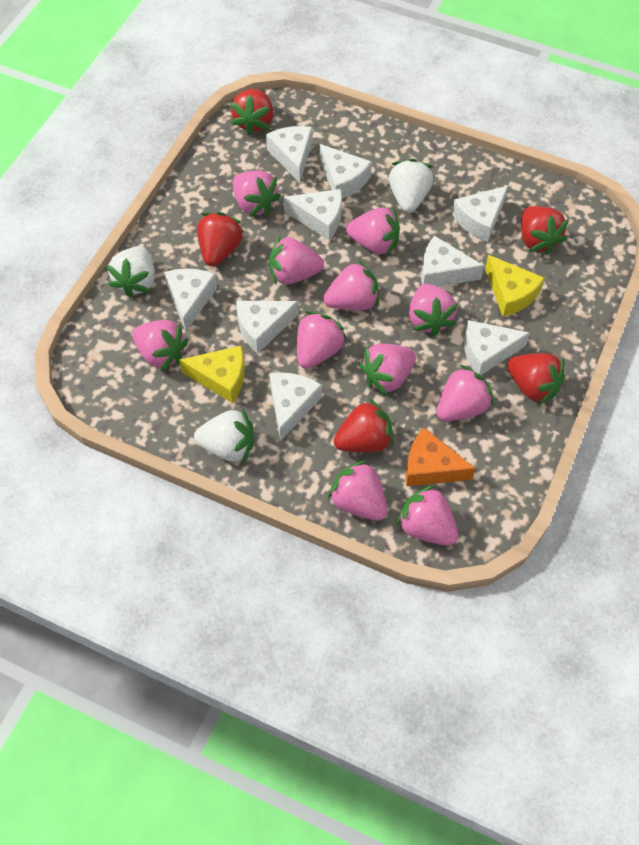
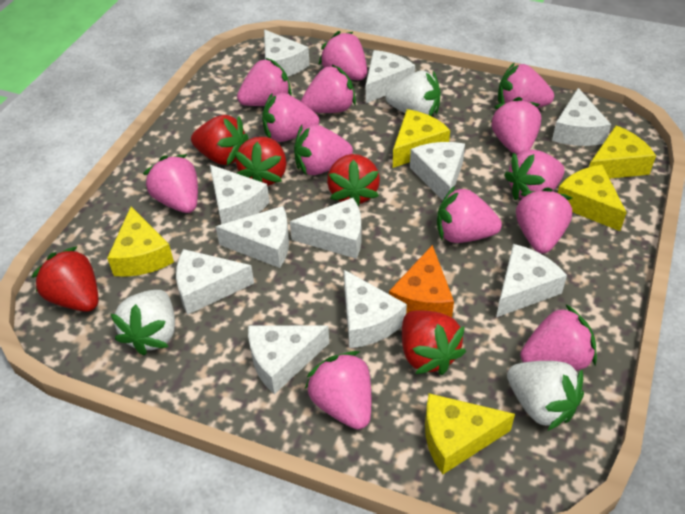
pink strawberry: 11 -> 13
white cheese: 9 -> 11
yellow cheese: 2 -> 5

